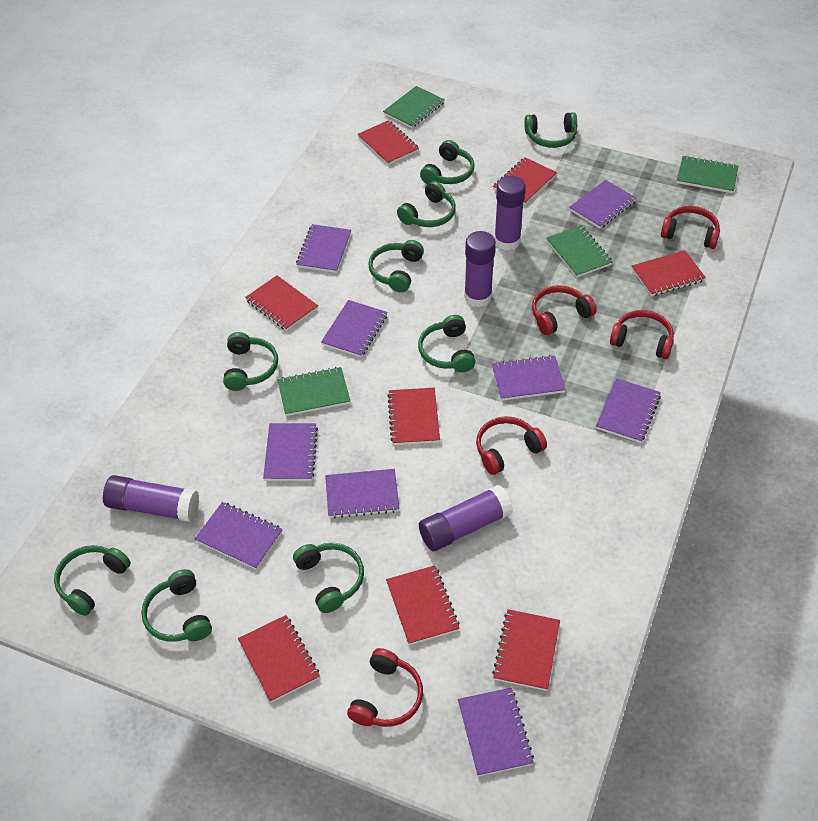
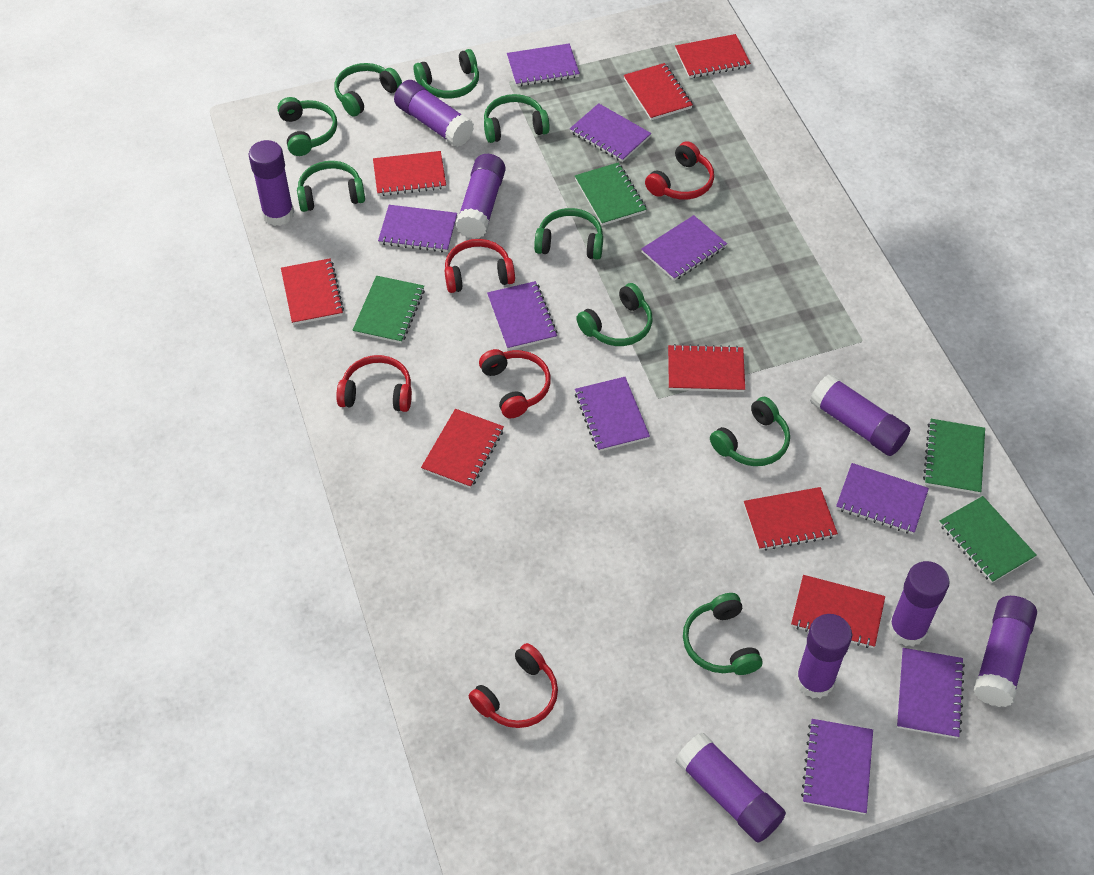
purple glue stick: 4 -> 8

